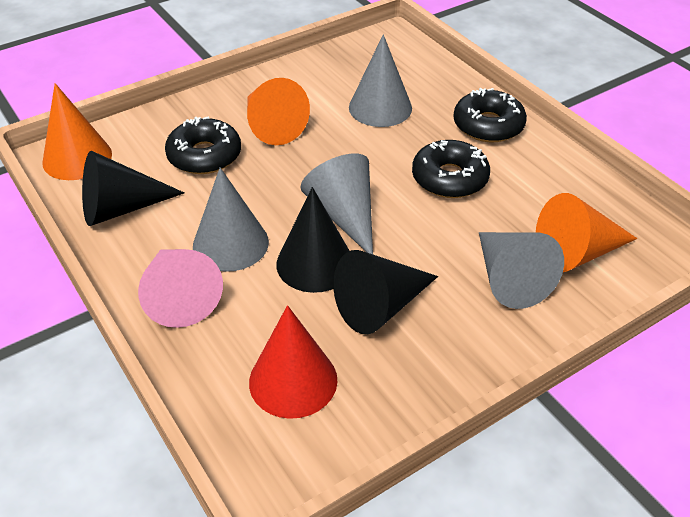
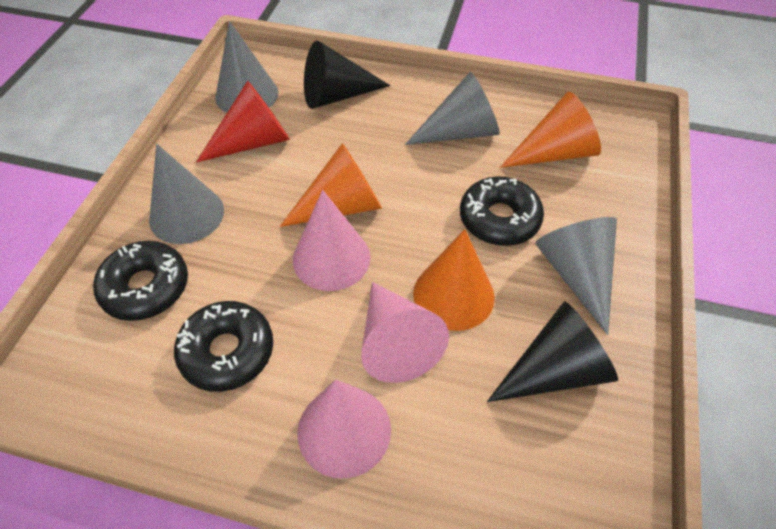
black cone: 3 -> 2
pink cone: 1 -> 3

